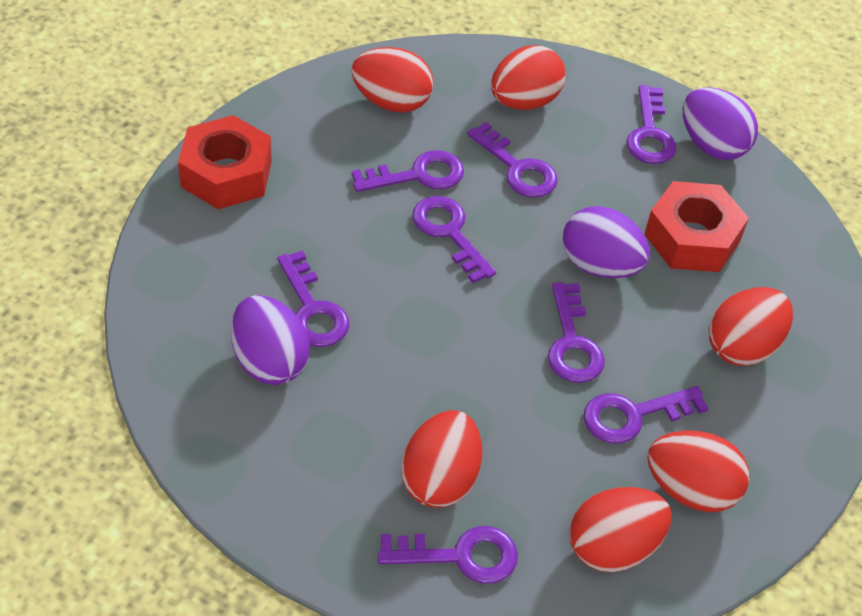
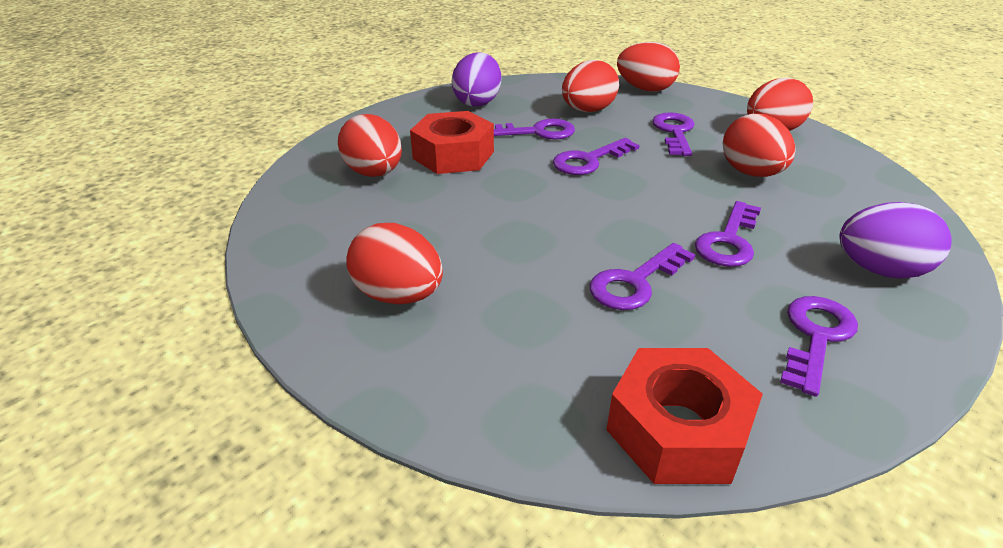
purple egg: 3 -> 2
purple key: 8 -> 6

